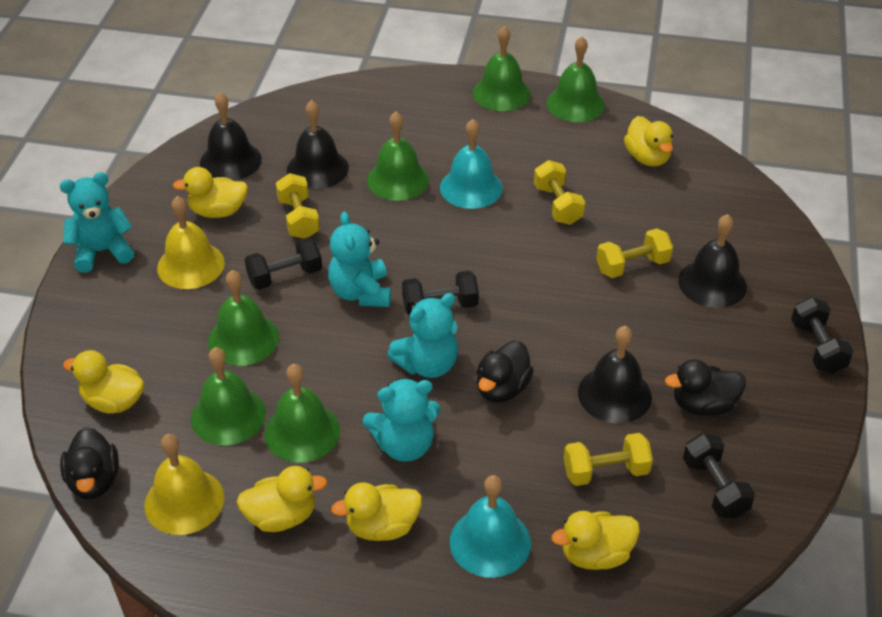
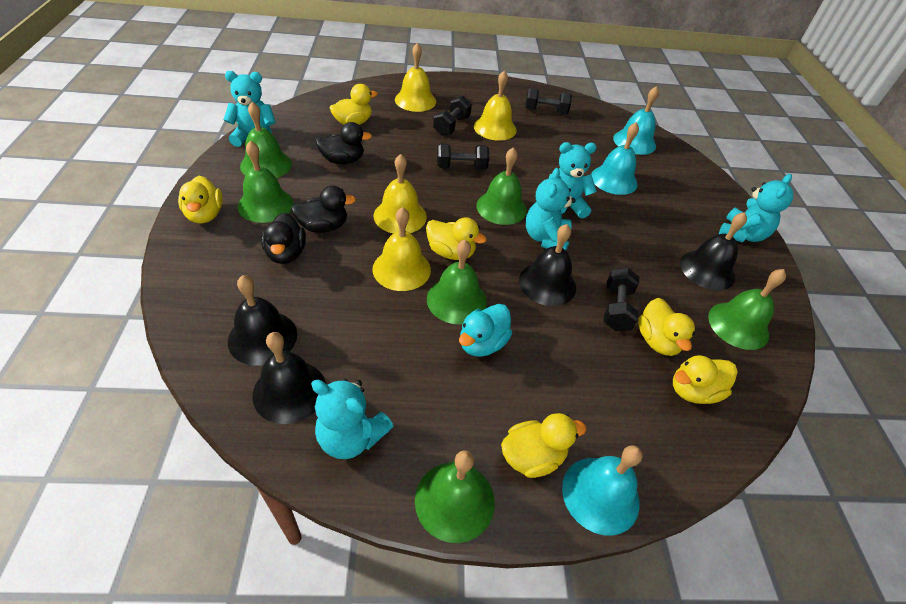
turquoise bell: 2 -> 3
turquoise duck: 0 -> 1
turquoise teddy bear: 4 -> 5
yellow bell: 2 -> 4
yellow dumbbell: 4 -> 0

